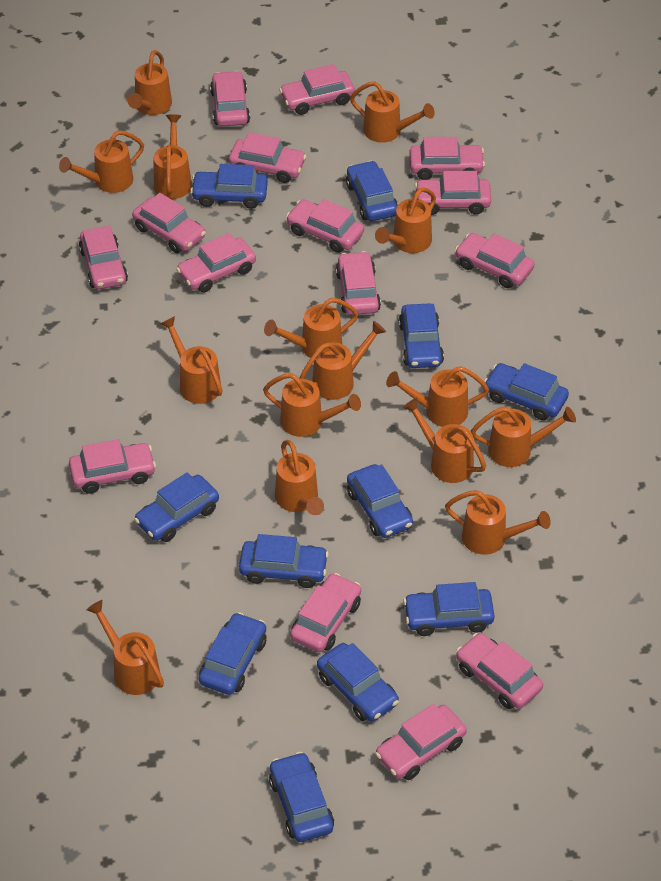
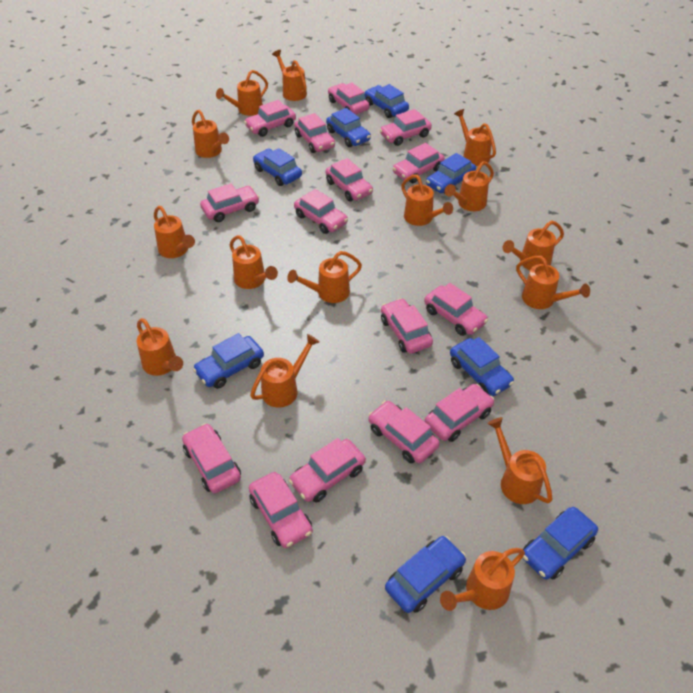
blue car: 11 -> 8

